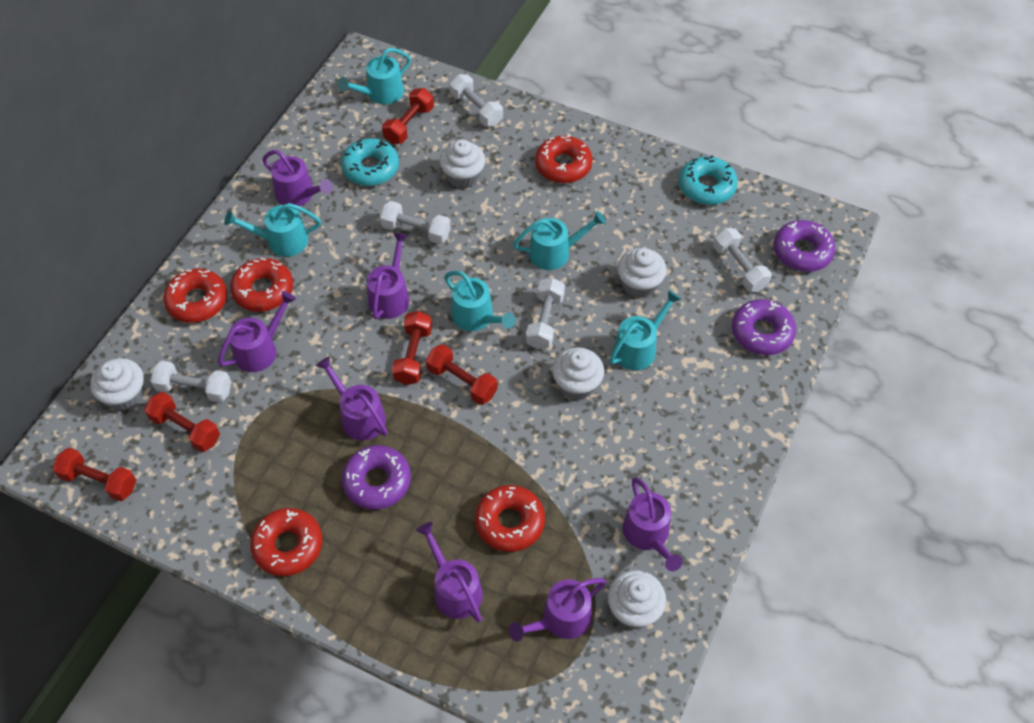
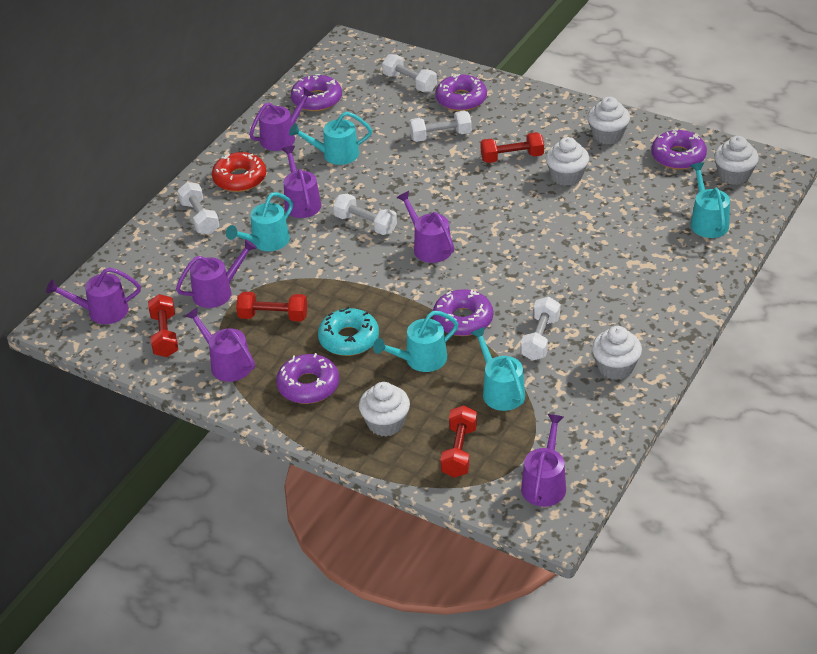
purple donut: 3 -> 5
red donut: 5 -> 1
red dumbbell: 5 -> 4
turquoise donut: 2 -> 1

